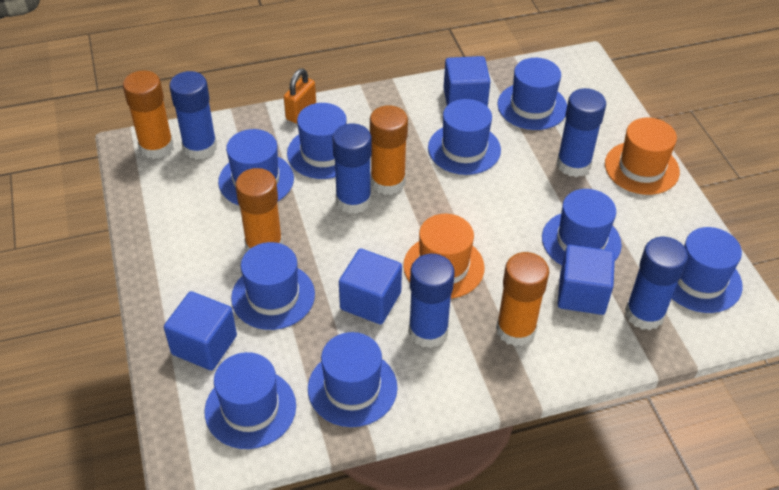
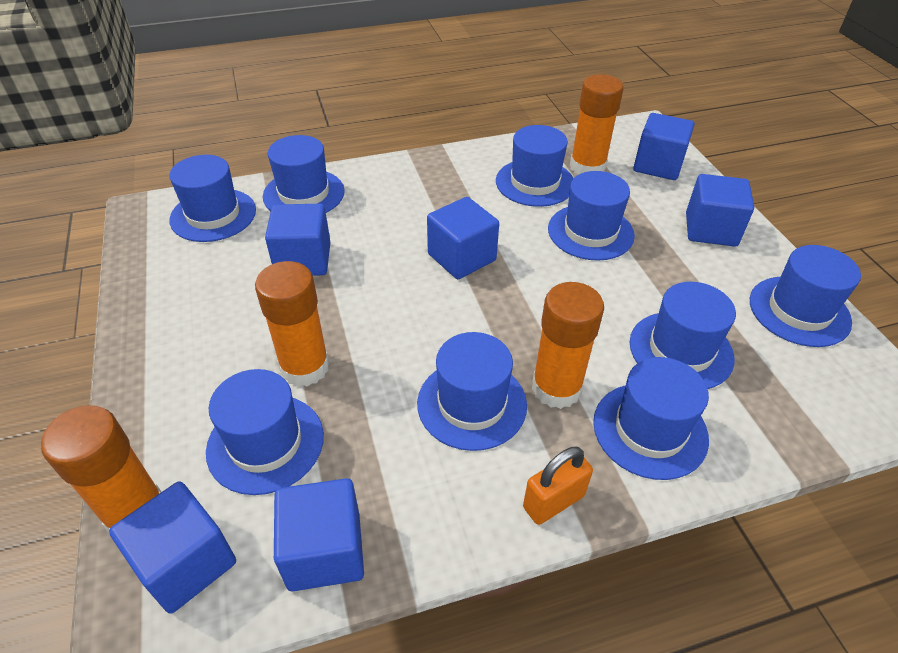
blue cube: 4 -> 6
blue glue stick: 5 -> 0
orange hat: 2 -> 0

